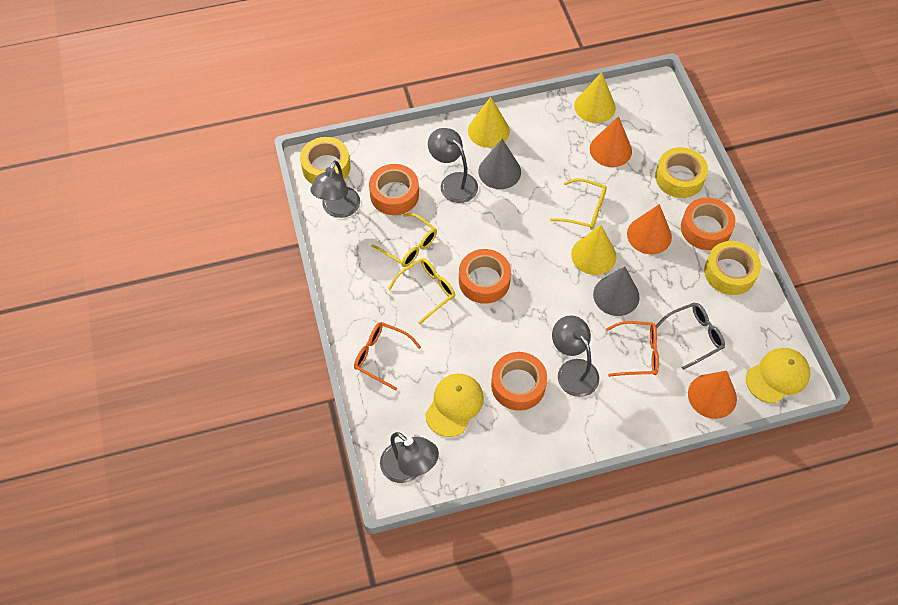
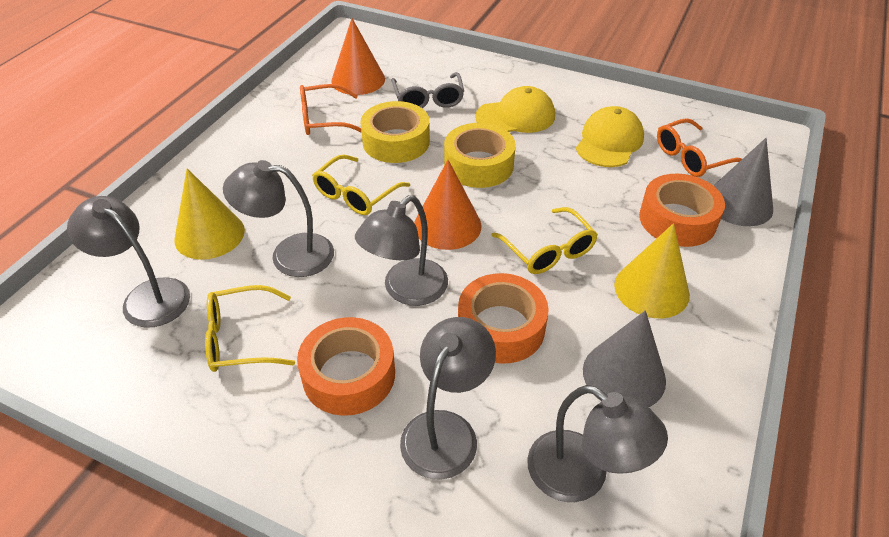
grey lamp: 4 -> 5
orange cone: 3 -> 2
orange tape: 4 -> 3
yellow cone: 3 -> 2
yellow tape: 3 -> 2

